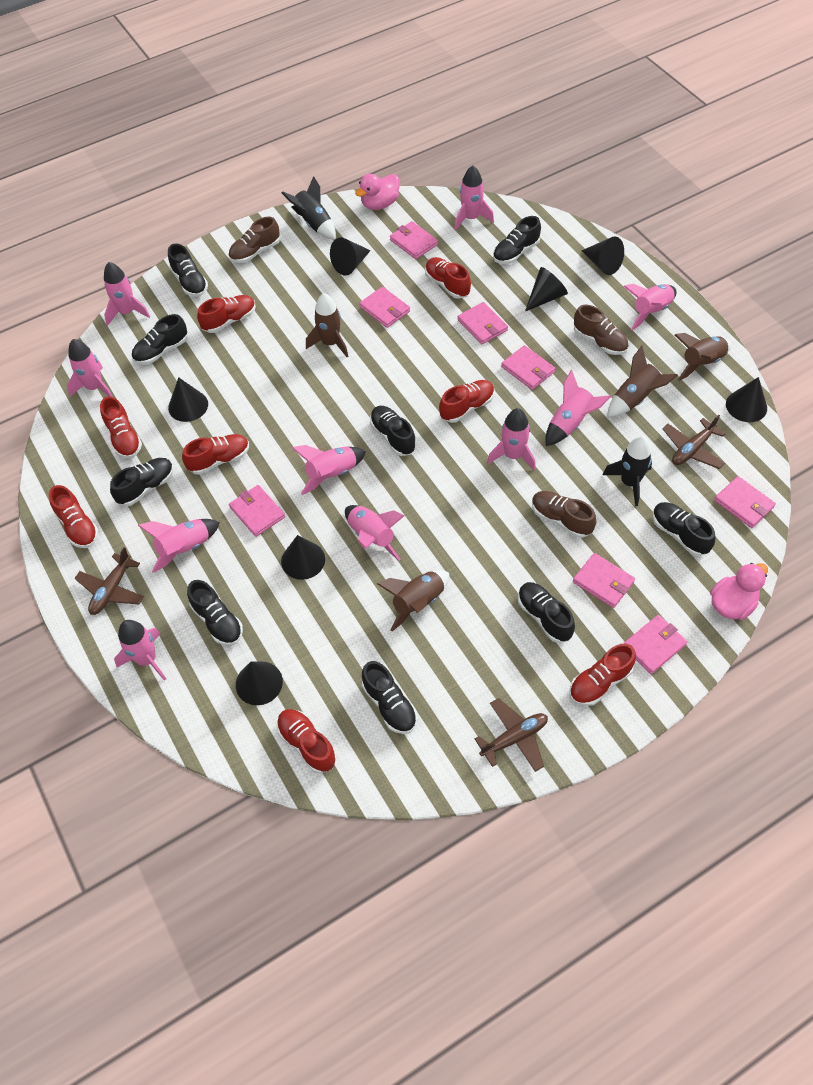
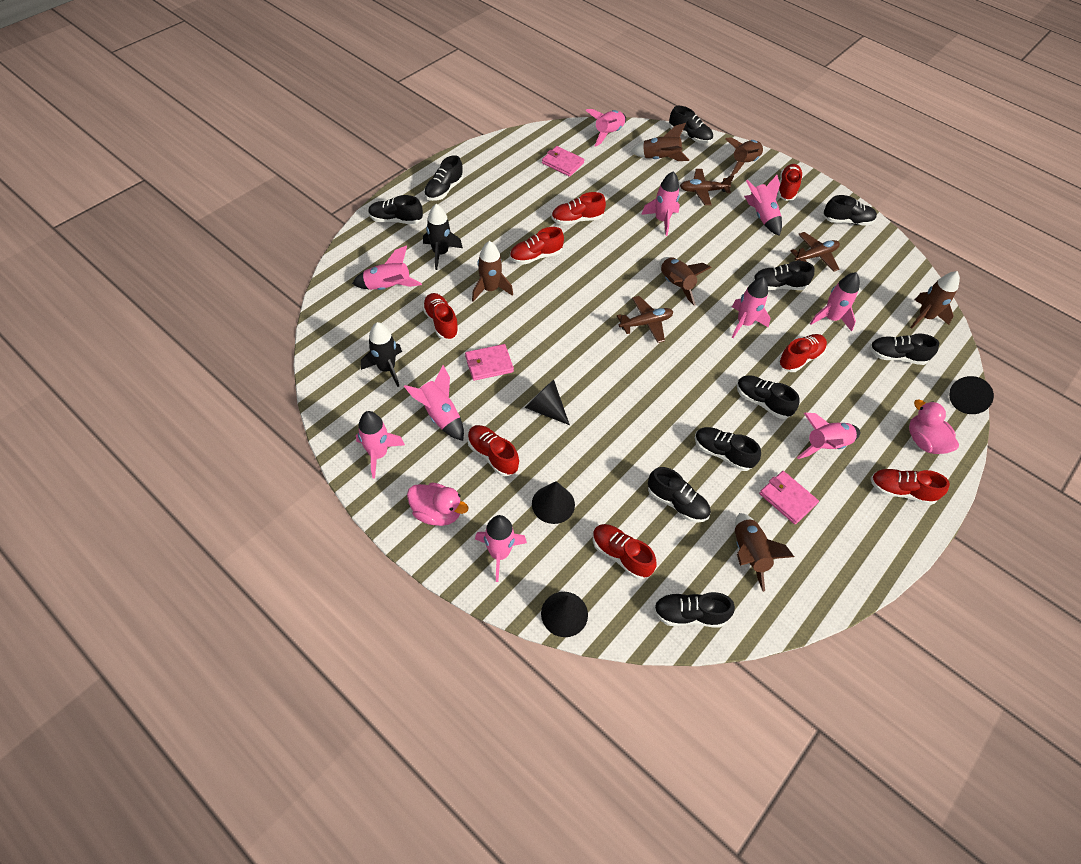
black cone: 7 -> 4
black shoe: 9 -> 10
brown rocket: 4 -> 6
brown shoe: 3 -> 0
pink wallet: 8 -> 3

